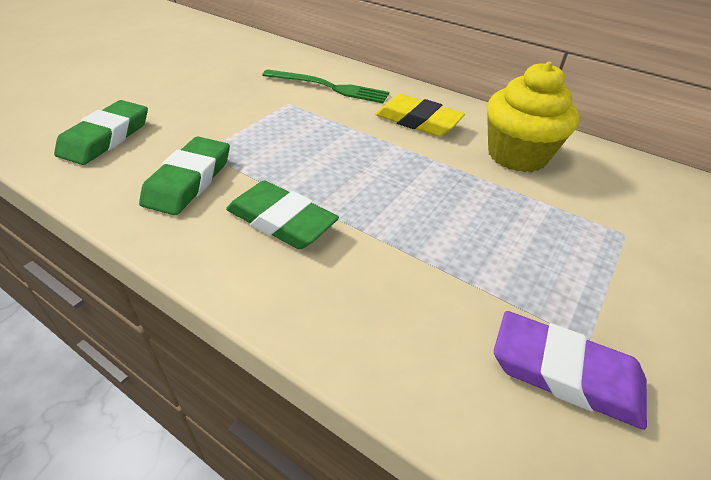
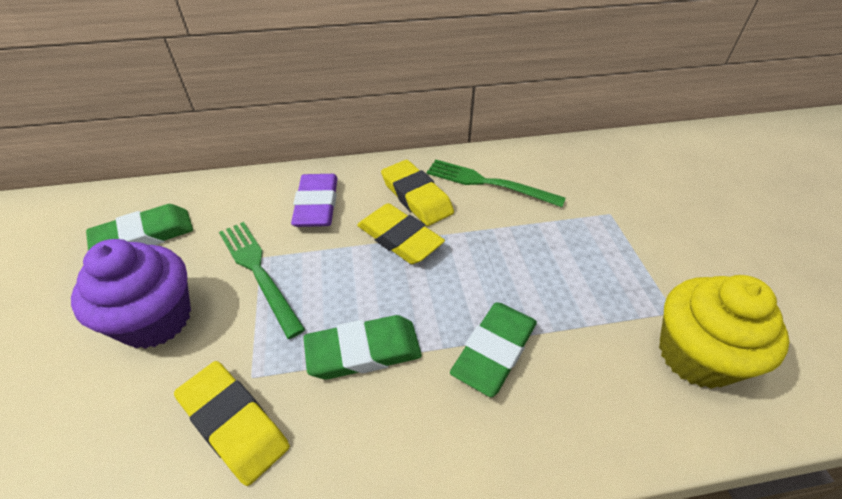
green fork: 1 -> 2
purple cupcake: 0 -> 1
yellow eraser: 1 -> 3

